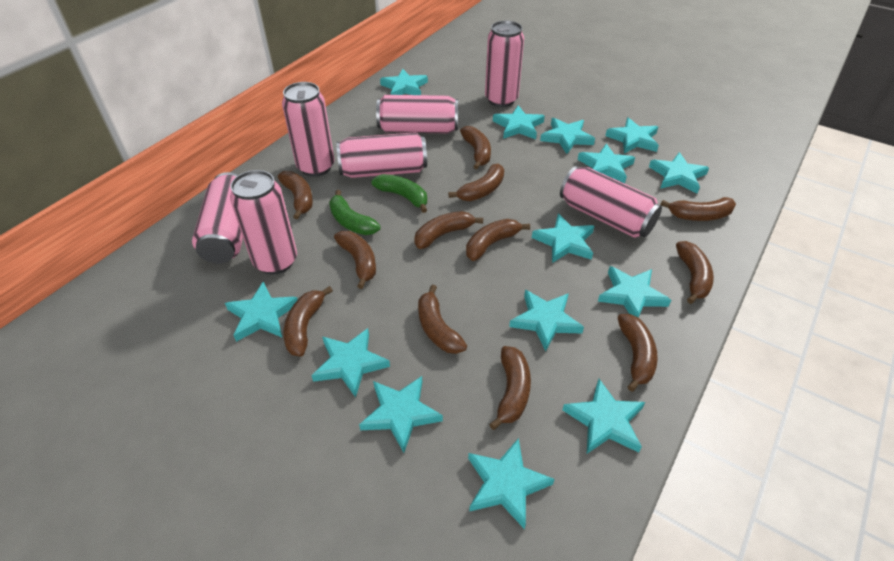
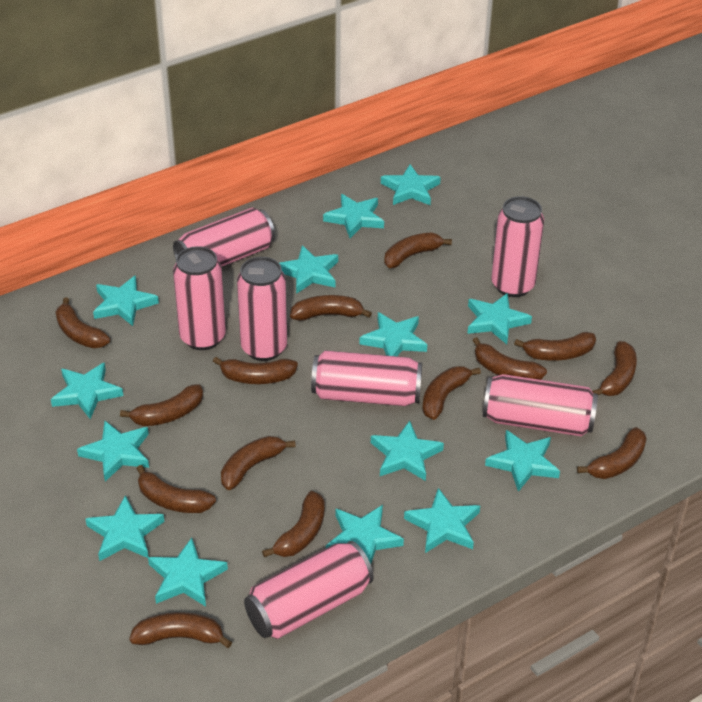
brown banana: 12 -> 14
green banana: 2 -> 0

